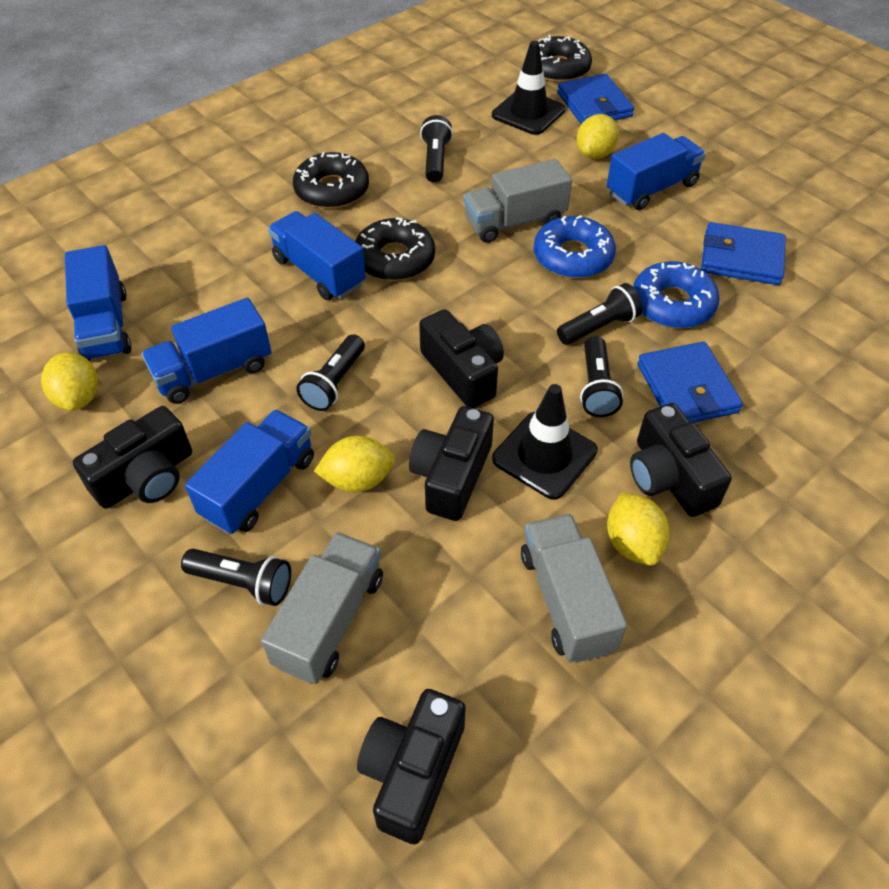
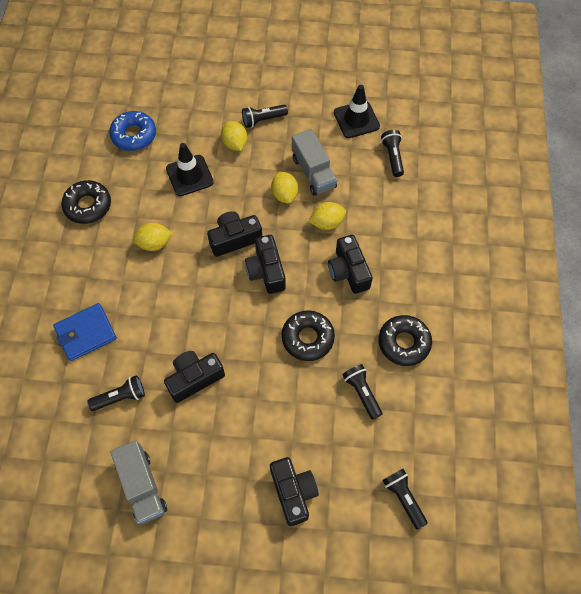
blue donut: 2 -> 1
blue truck: 5 -> 0
blue wallet: 3 -> 1
grey truck: 3 -> 2

